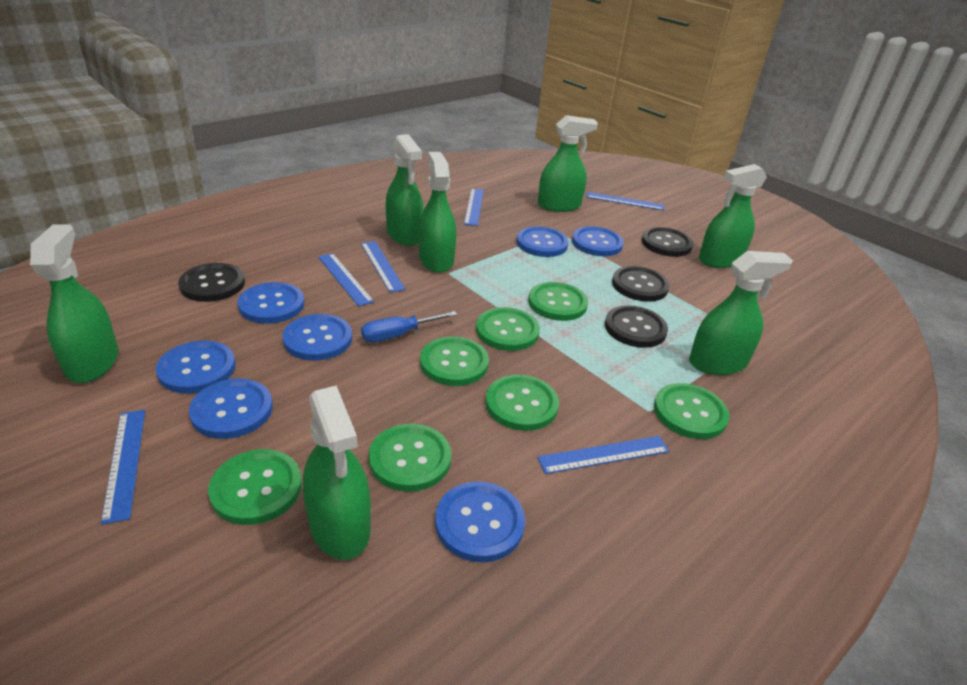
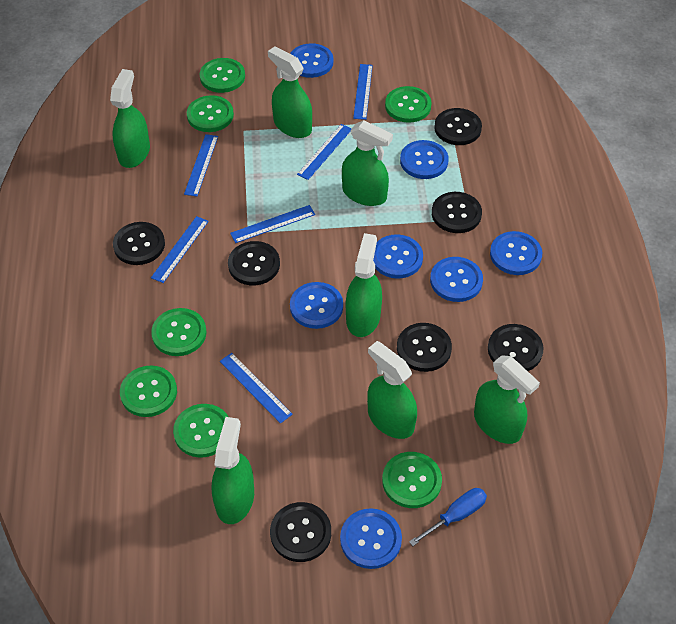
black button: 4 -> 7

